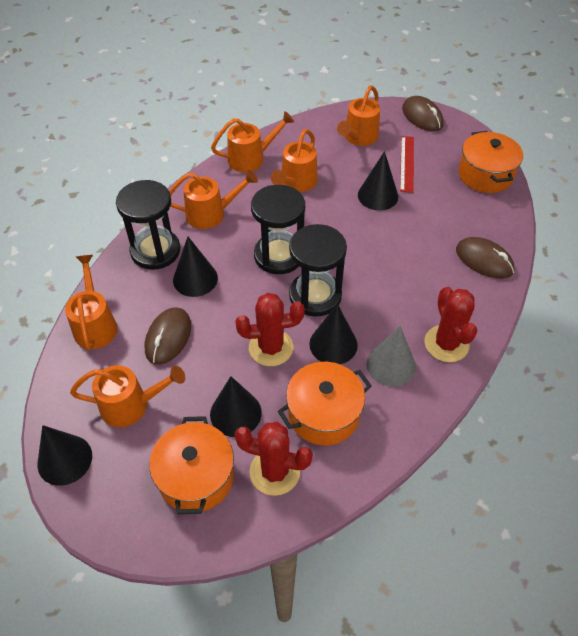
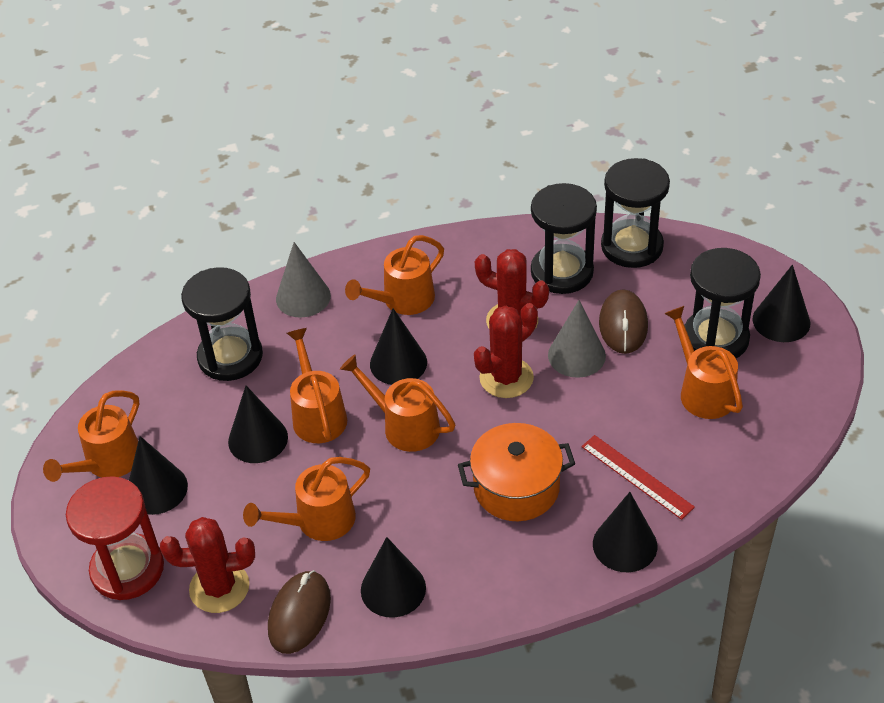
black cone: 5 -> 6
black hourglass: 3 -> 4
brown mouse: 3 -> 2
grey cone: 1 -> 2
orange pot: 3 -> 1
red hourglass: 0 -> 1

